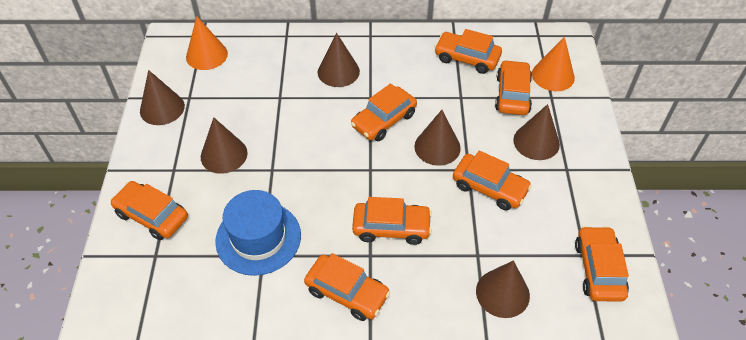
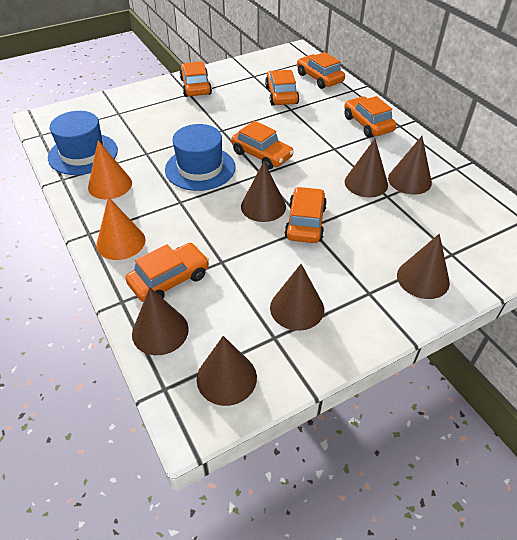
blue hat: 1 -> 2
brown cone: 6 -> 7
orange car: 8 -> 7

